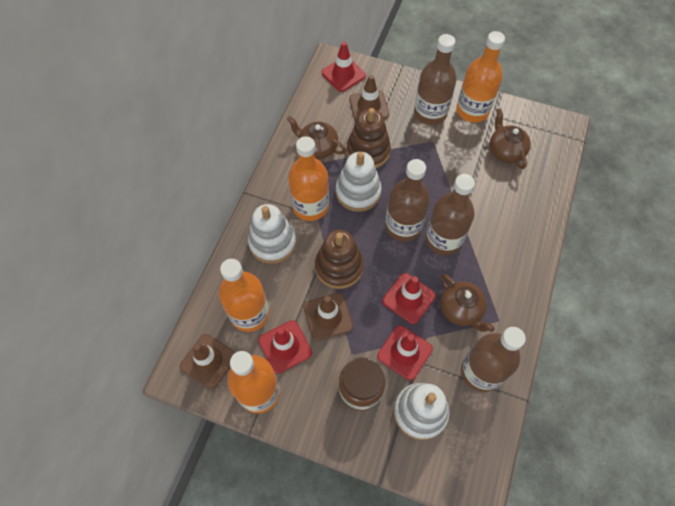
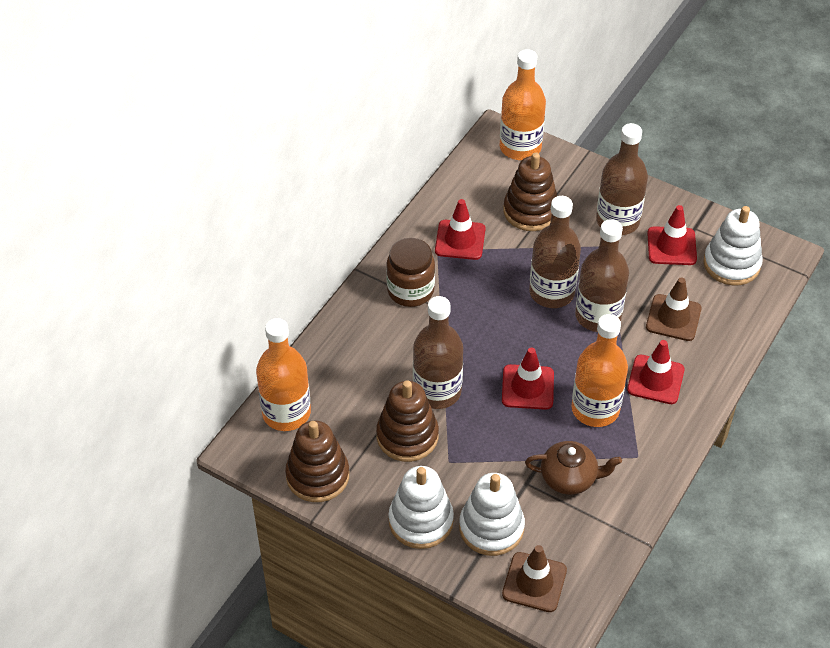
brown stacking toy: 2 -> 3
brown teapot: 3 -> 1
brown traffic cone: 3 -> 2
orange bottle: 4 -> 3

